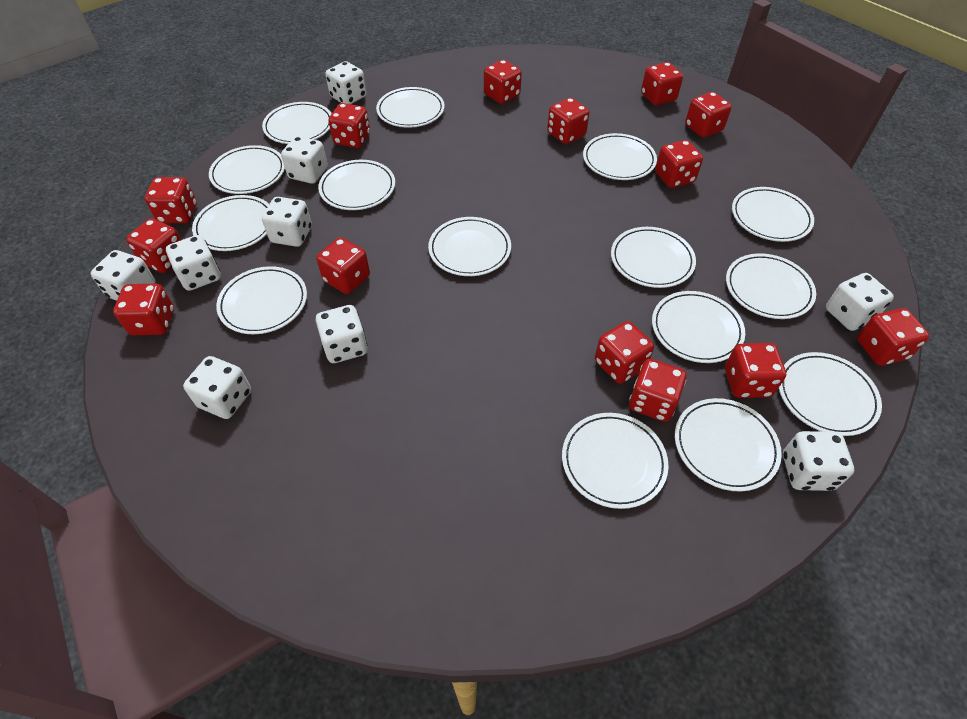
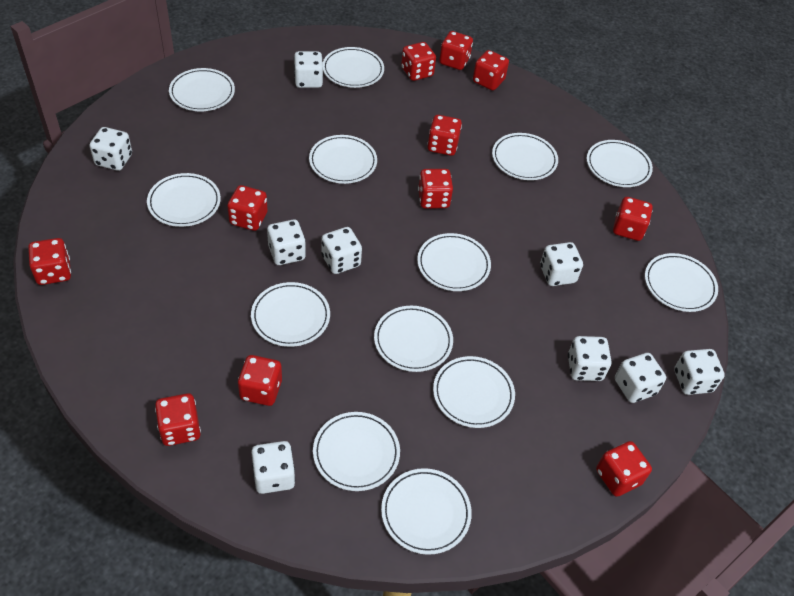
red dice: 14 -> 11
white plate: 15 -> 13

